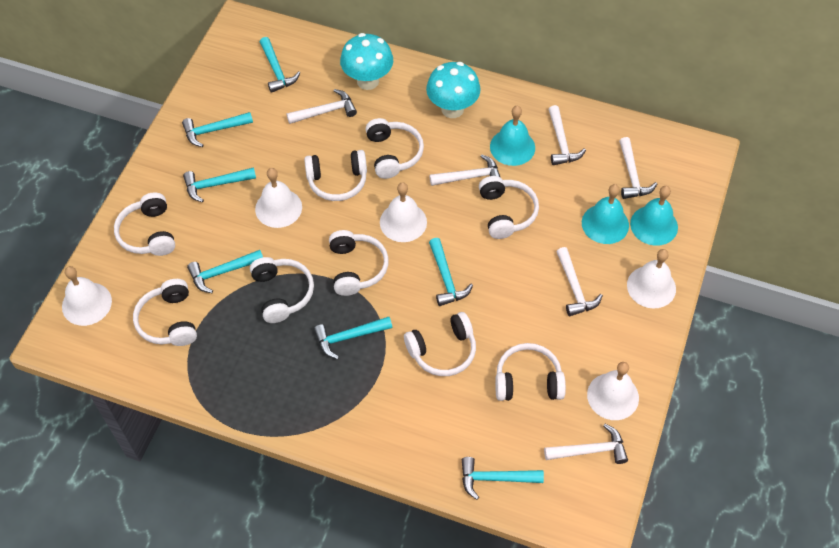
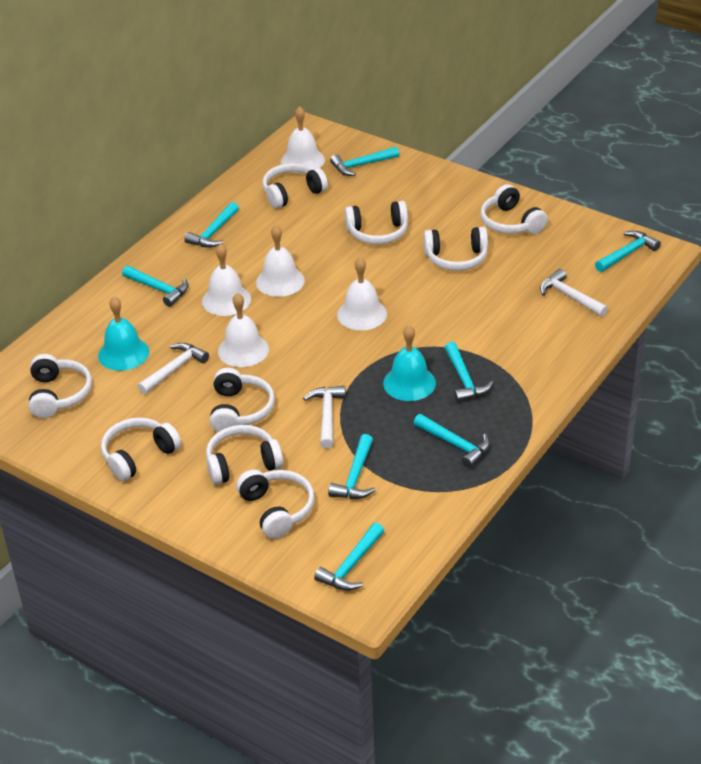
turquoise bell: 3 -> 2
turquoise hammer: 7 -> 8
turquoise mushroom: 2 -> 0
white hammer: 6 -> 3

